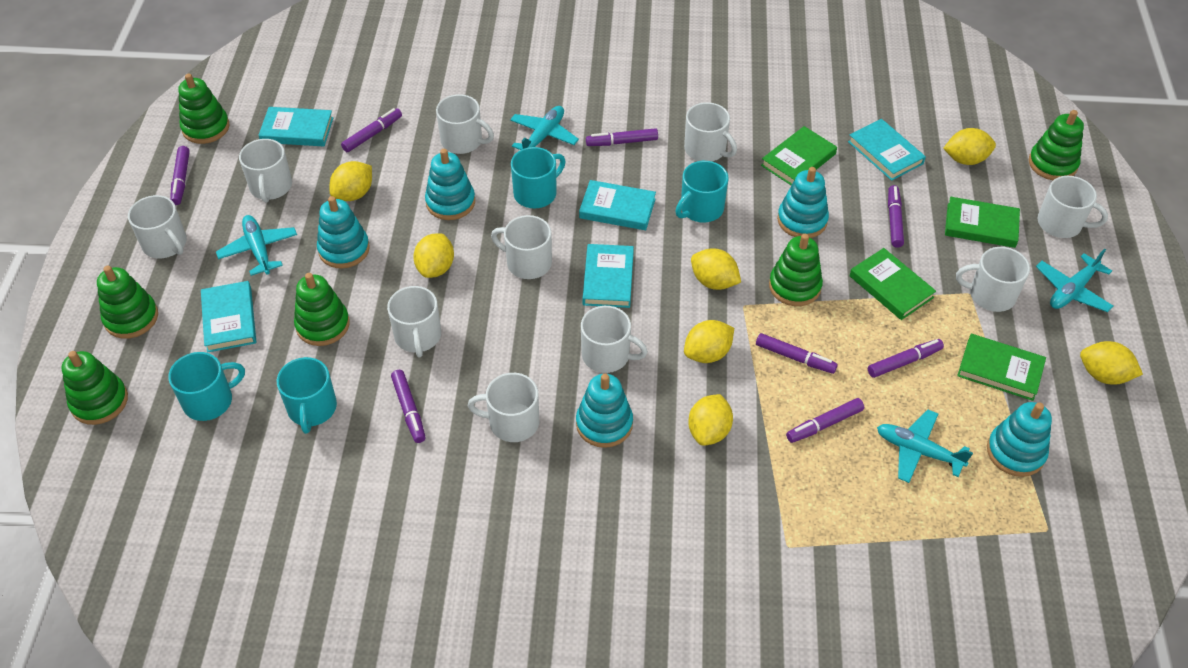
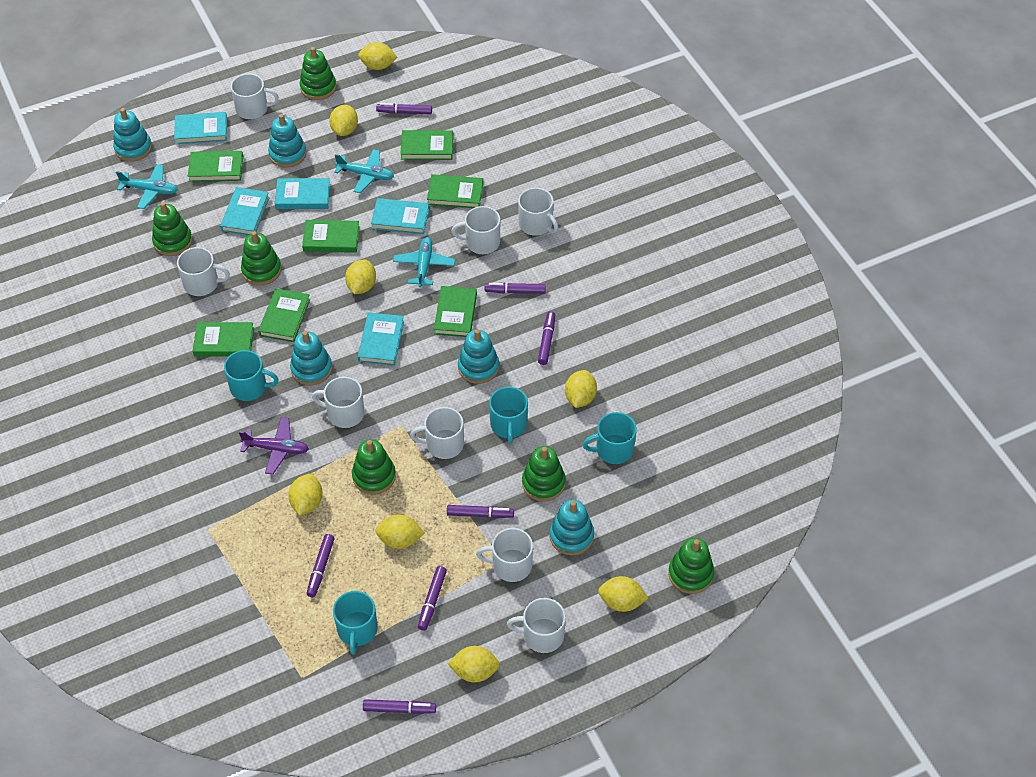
green book: 4 -> 7
purple marker: 8 -> 7
purple plane: 0 -> 1
turquoise plane: 4 -> 3
white mug: 10 -> 8
yellow lemon: 7 -> 8

